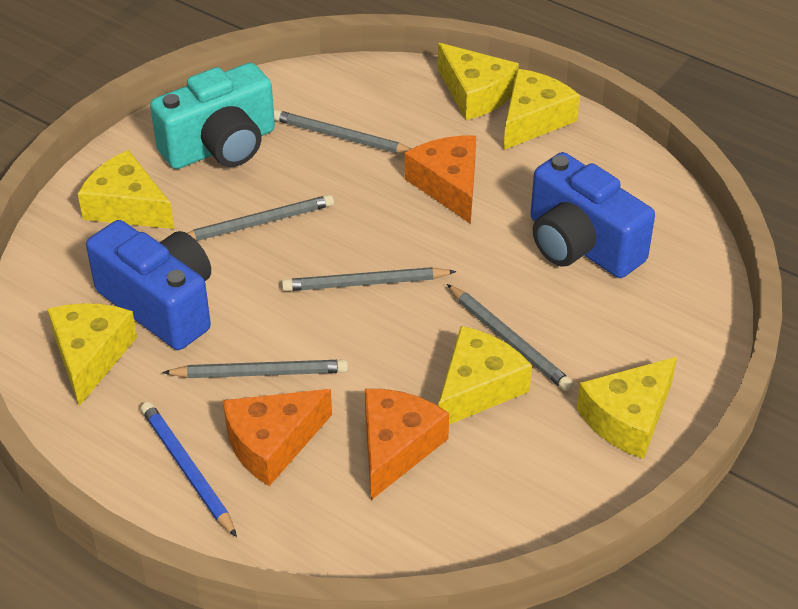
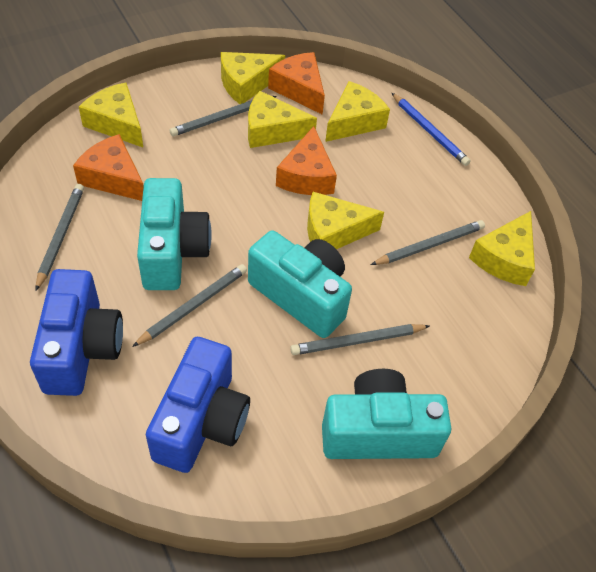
turquoise camera: 1 -> 3

